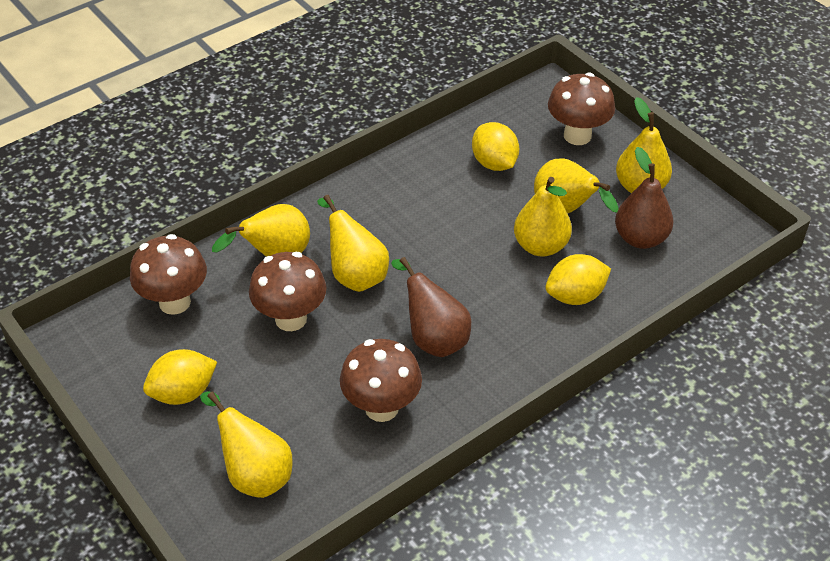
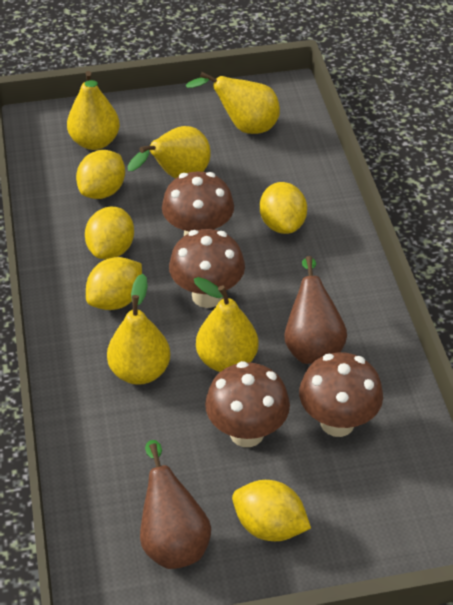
yellow lemon: 3 -> 5
yellow pear: 6 -> 5

